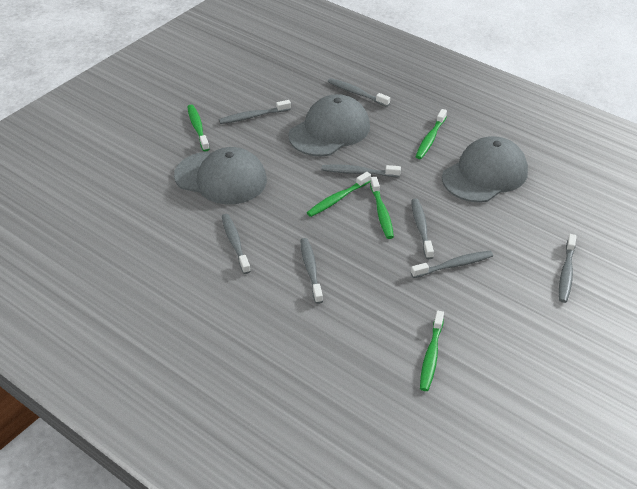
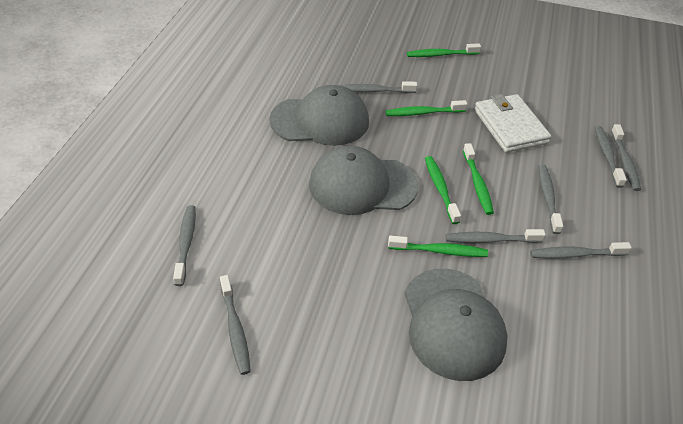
white wallet: 0 -> 1

